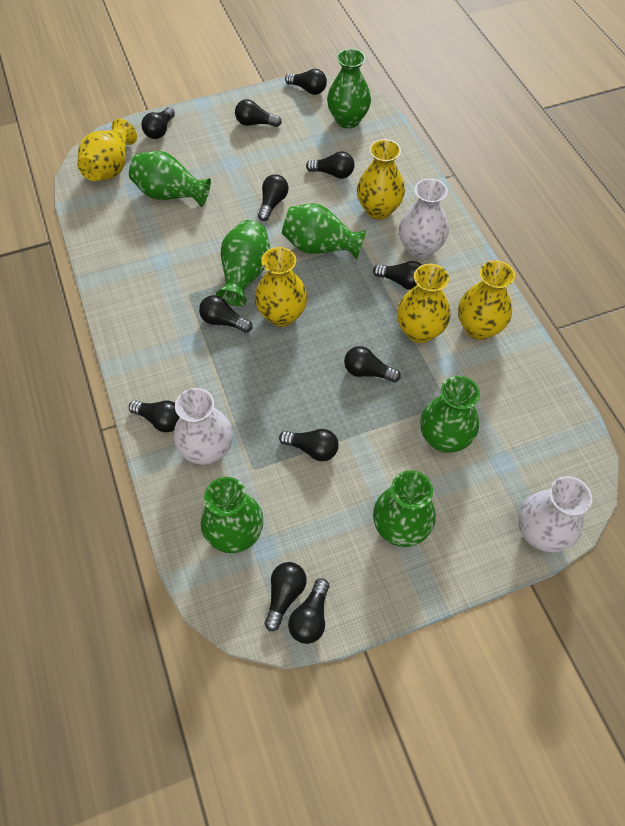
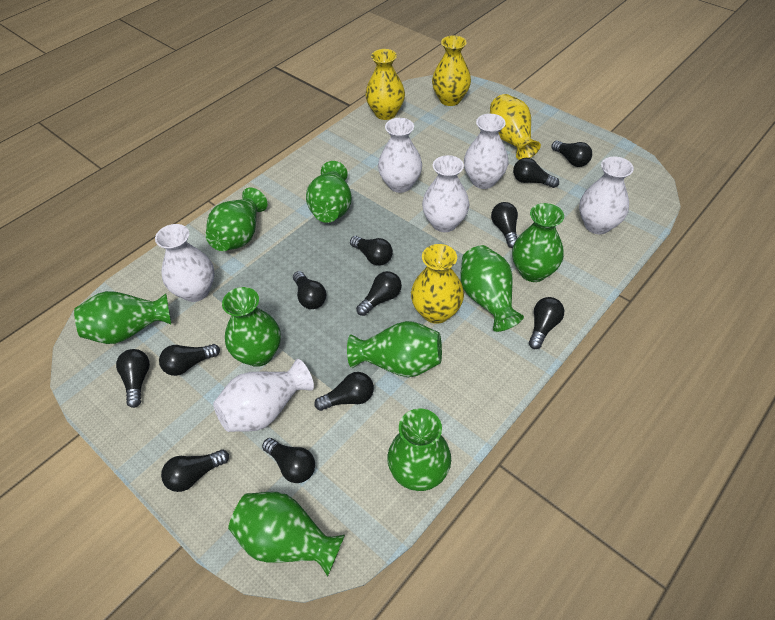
green vase: 7 -> 9
white vase: 3 -> 6
yellow vase: 5 -> 4

